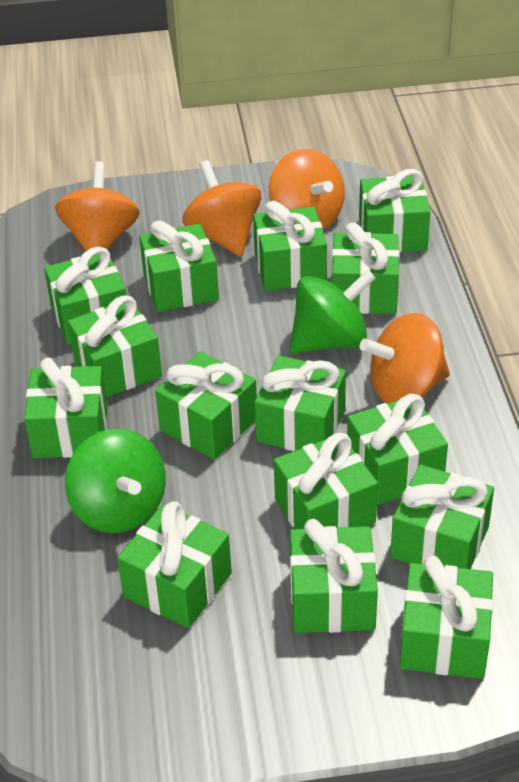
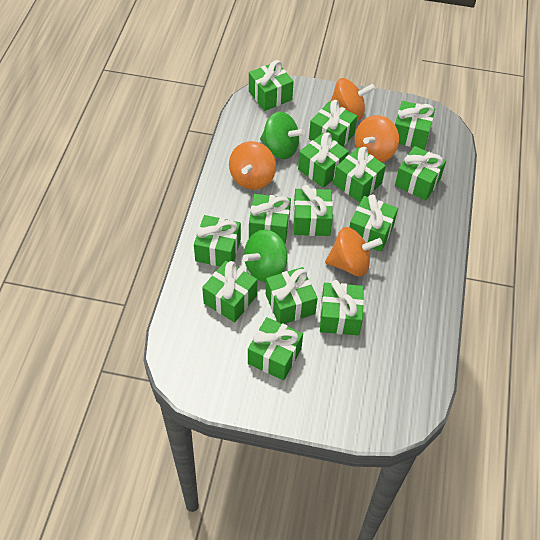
green gift: 15 -> 14

